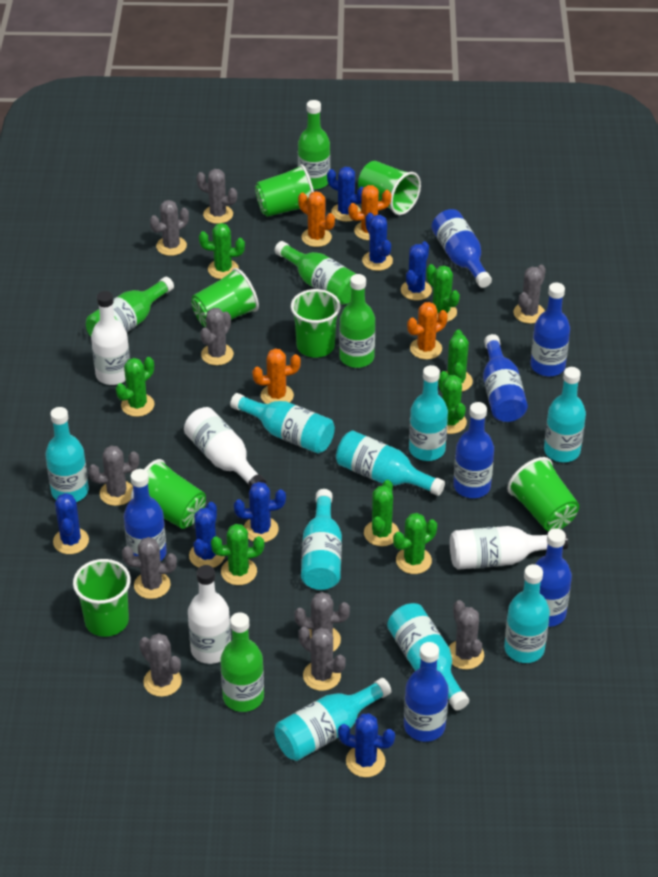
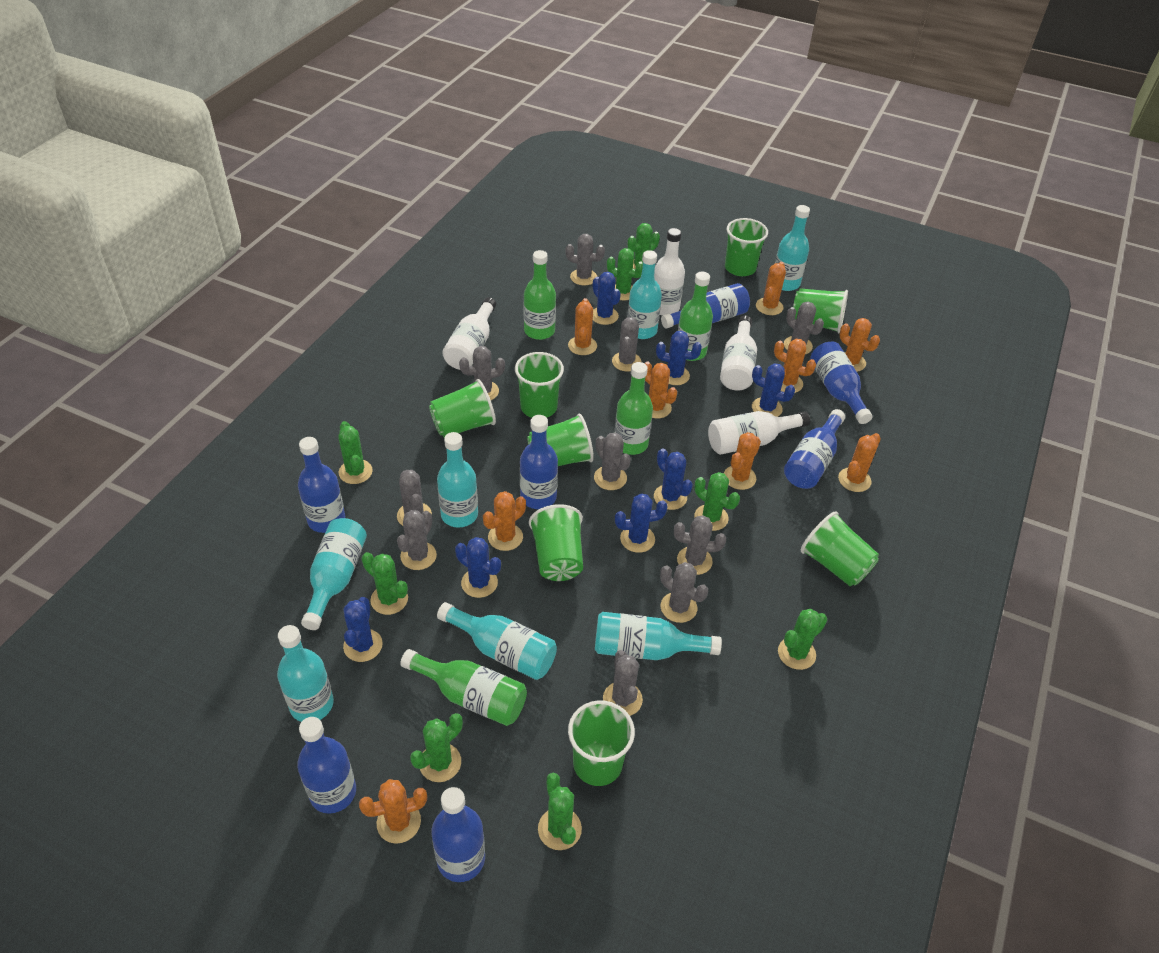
green bottle: 5 -> 4
green cup: 7 -> 8
orange cactus: 4 -> 9
turquoise bottle: 9 -> 7

